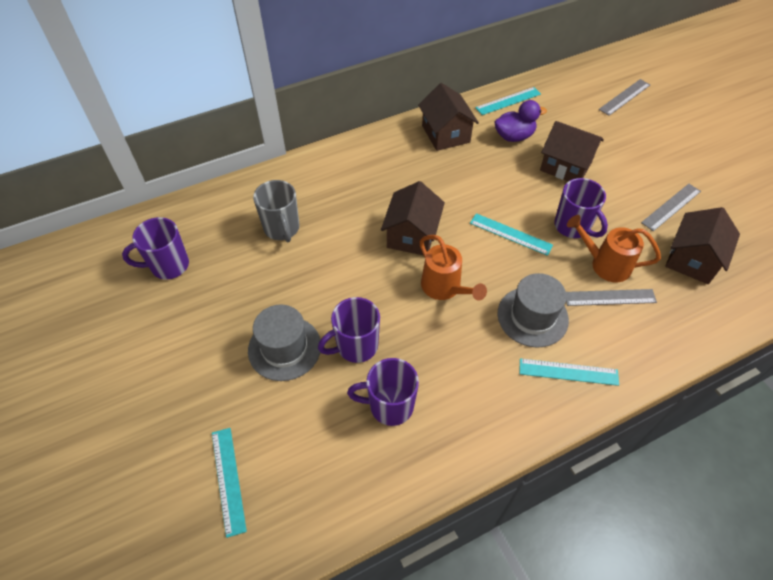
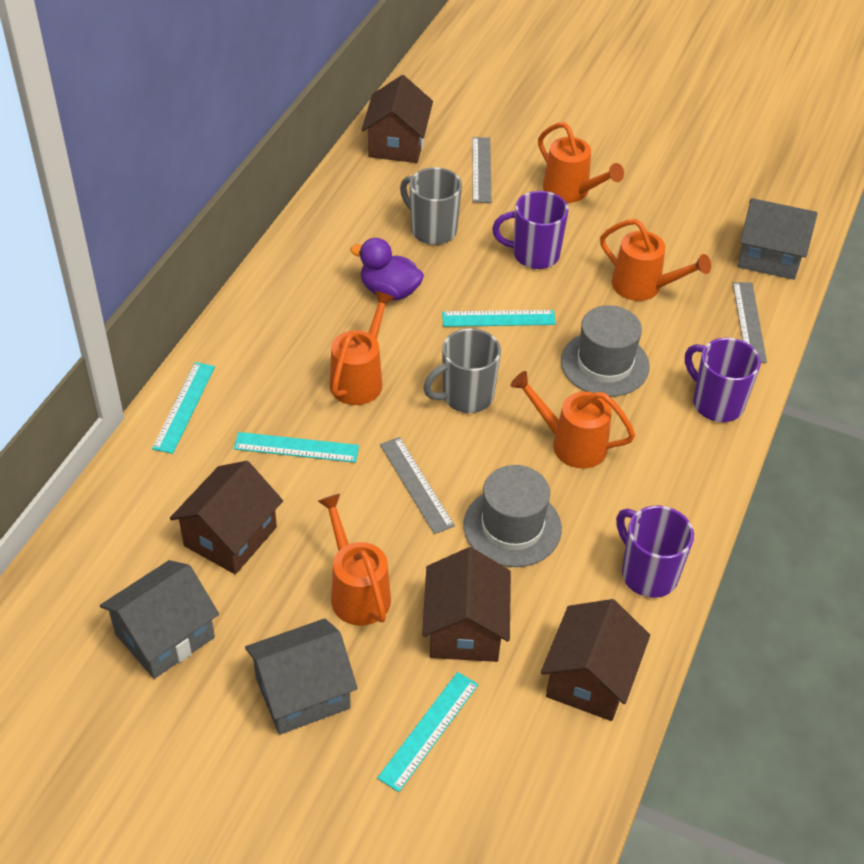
grey house: 0 -> 3
grey mug: 1 -> 2
orange watering can: 2 -> 5
purple mug: 4 -> 3

